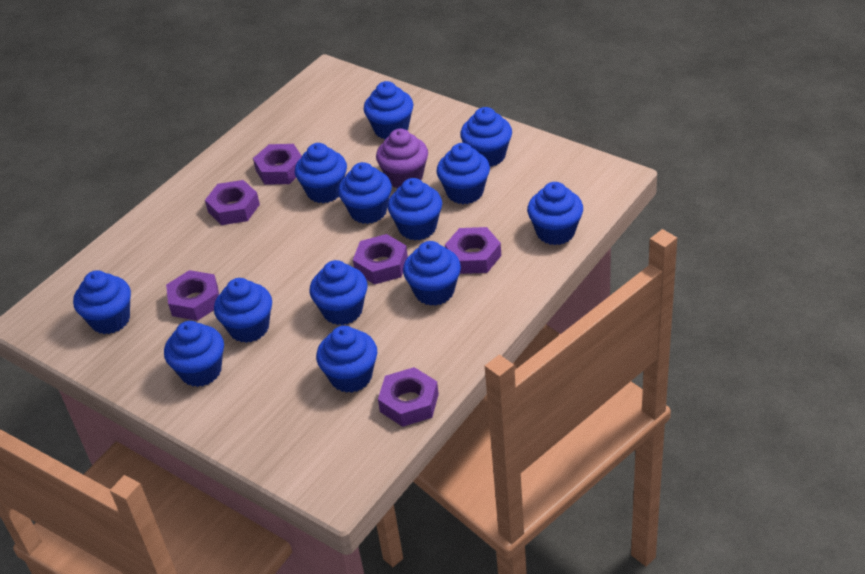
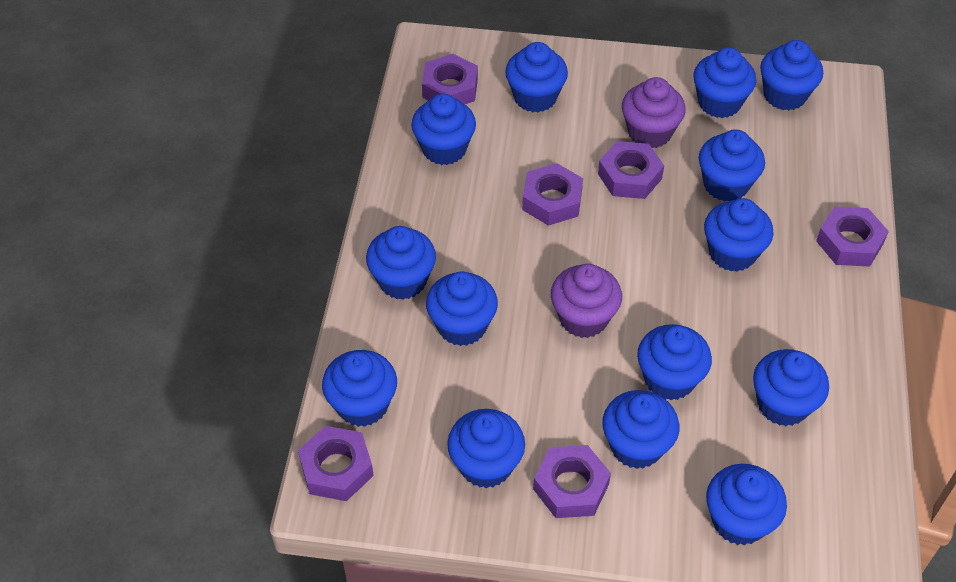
blue cupcake: 13 -> 14
purple cupcake: 1 -> 2

